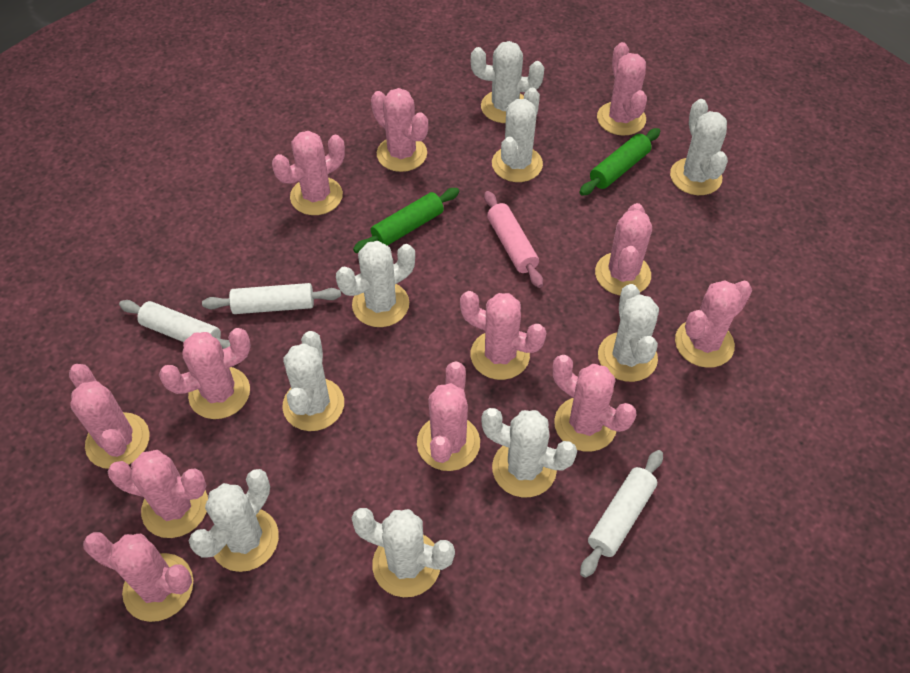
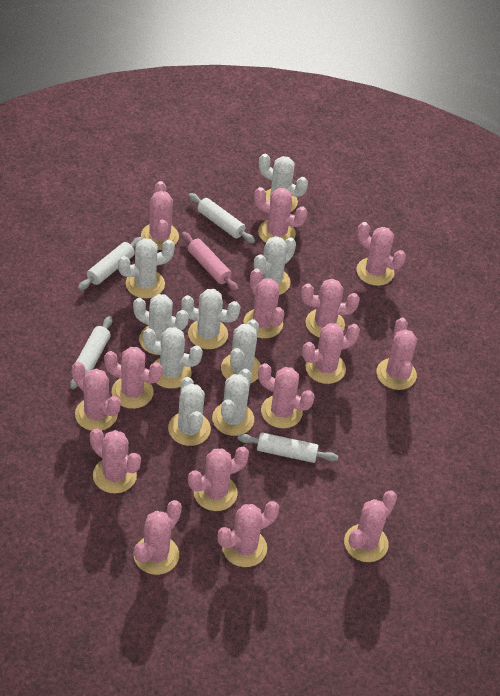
green rolling pin: 2 -> 0
pink cactus: 12 -> 15
white rolling pin: 3 -> 4

